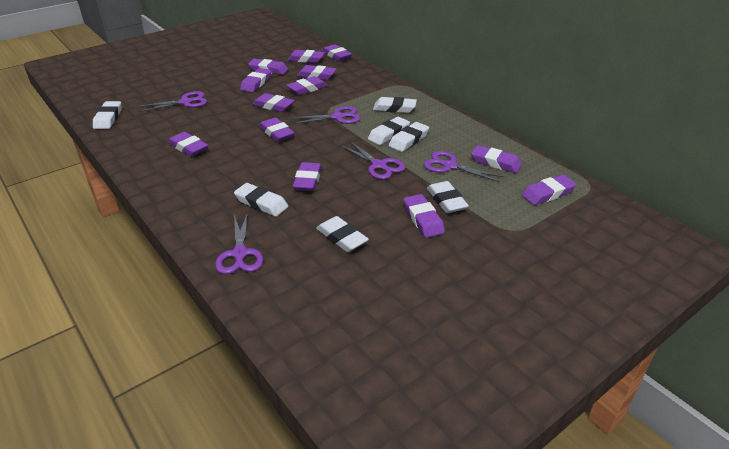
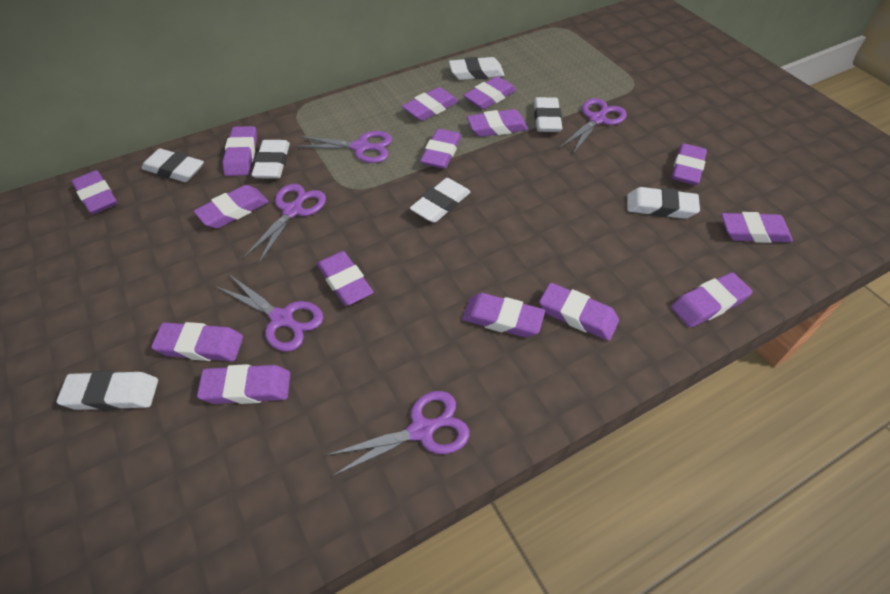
purple eraser: 13 -> 15

